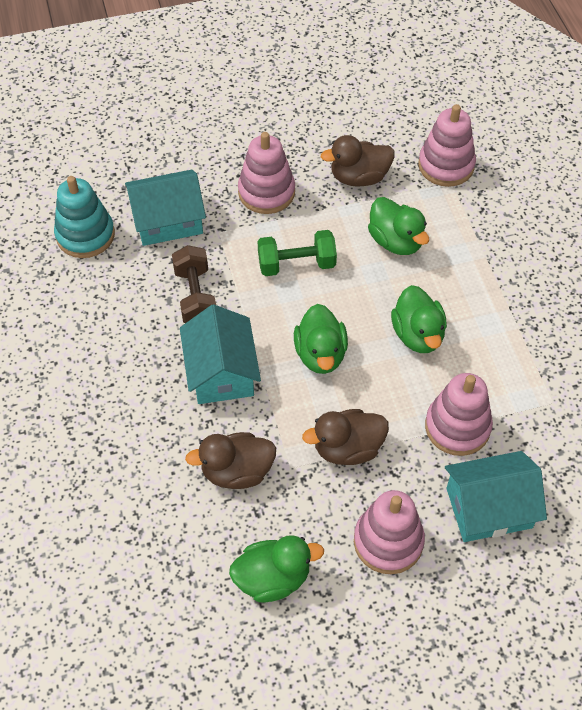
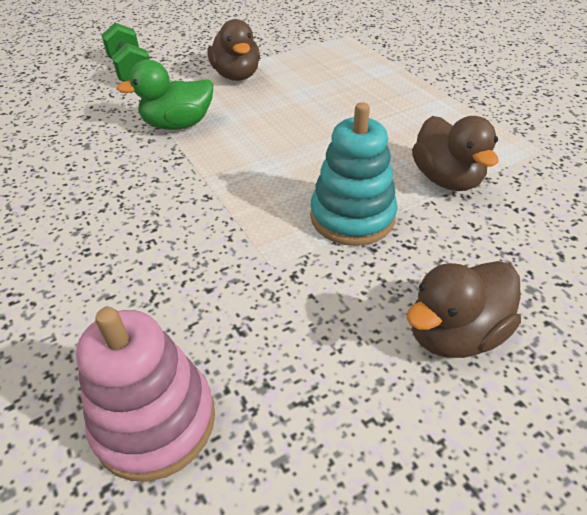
brown dumbbell: 1 -> 0
green duck: 4 -> 1
pink stacking toy: 4 -> 1
turquoise house: 3 -> 0

